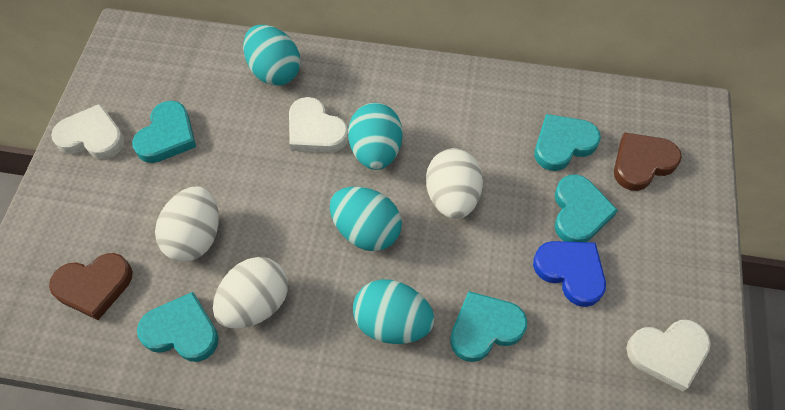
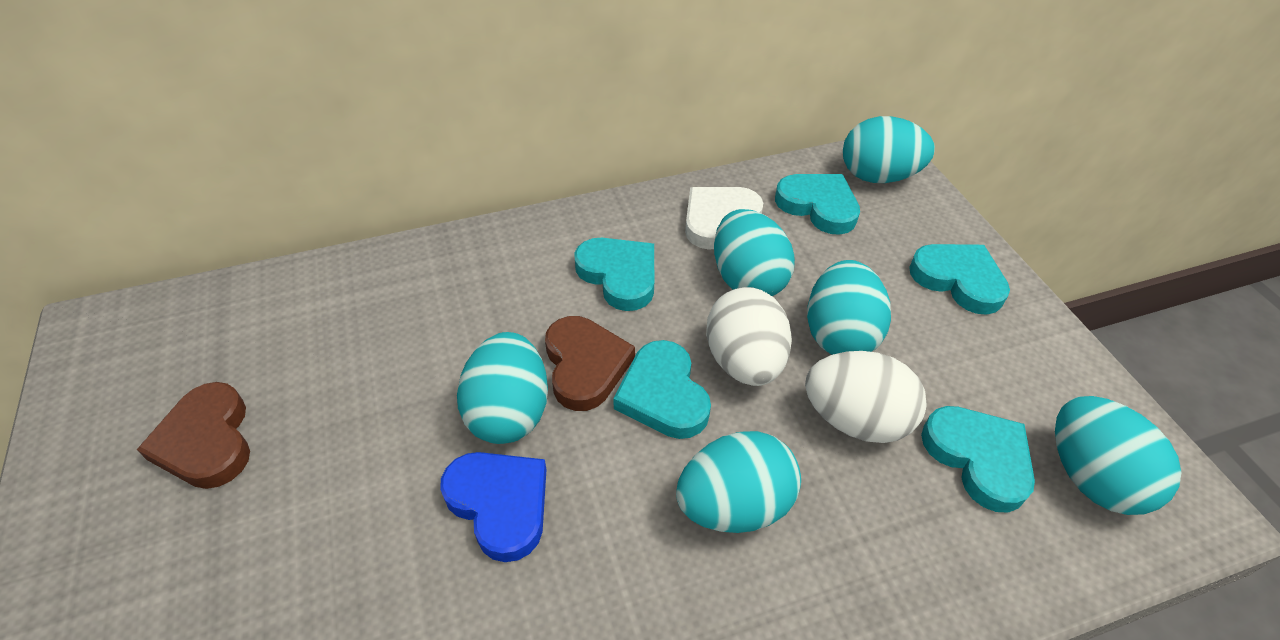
turquoise egg: 4 -> 6
white egg: 3 -> 2
white heart: 3 -> 1

